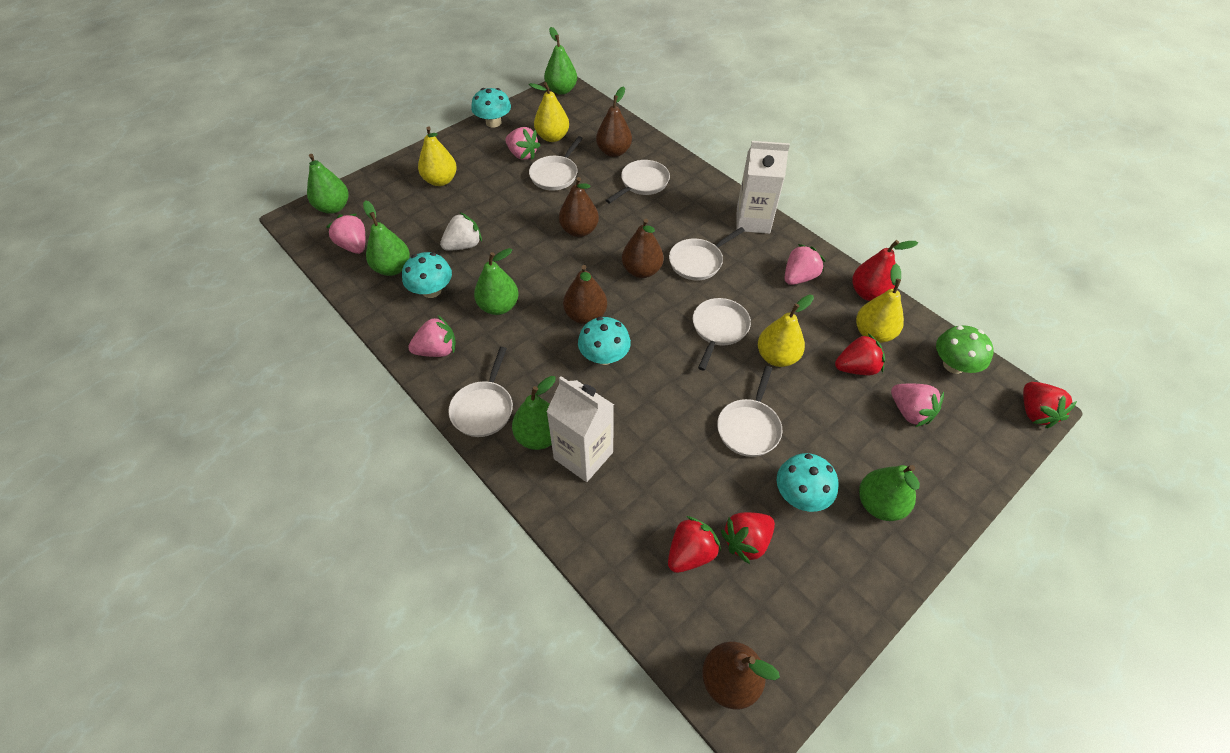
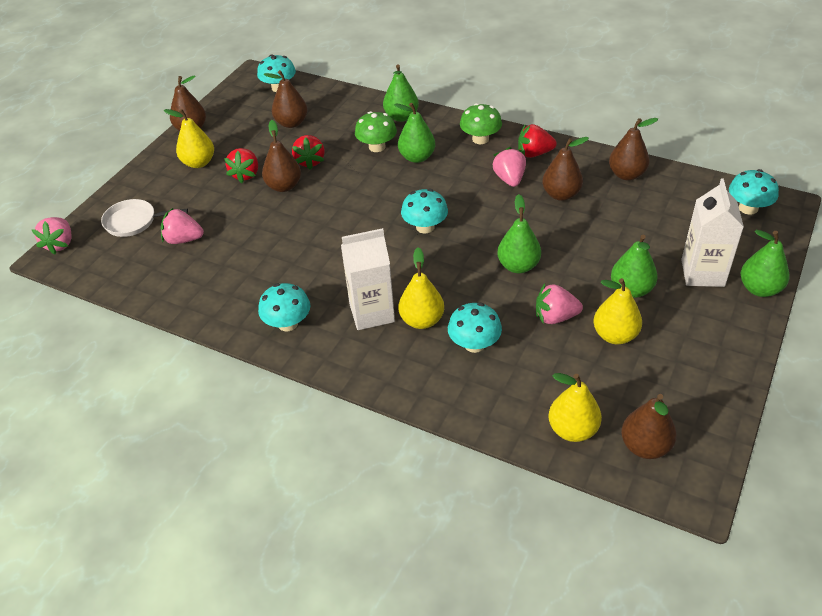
brown pear: 5 -> 6
green mushroom: 1 -> 2
green pear: 6 -> 5
pink strawberry: 5 -> 4
red pear: 1 -> 0
red strawberry: 4 -> 3
turquoise mushroom: 4 -> 5
white pan: 6 -> 1
white strawberry: 1 -> 0

